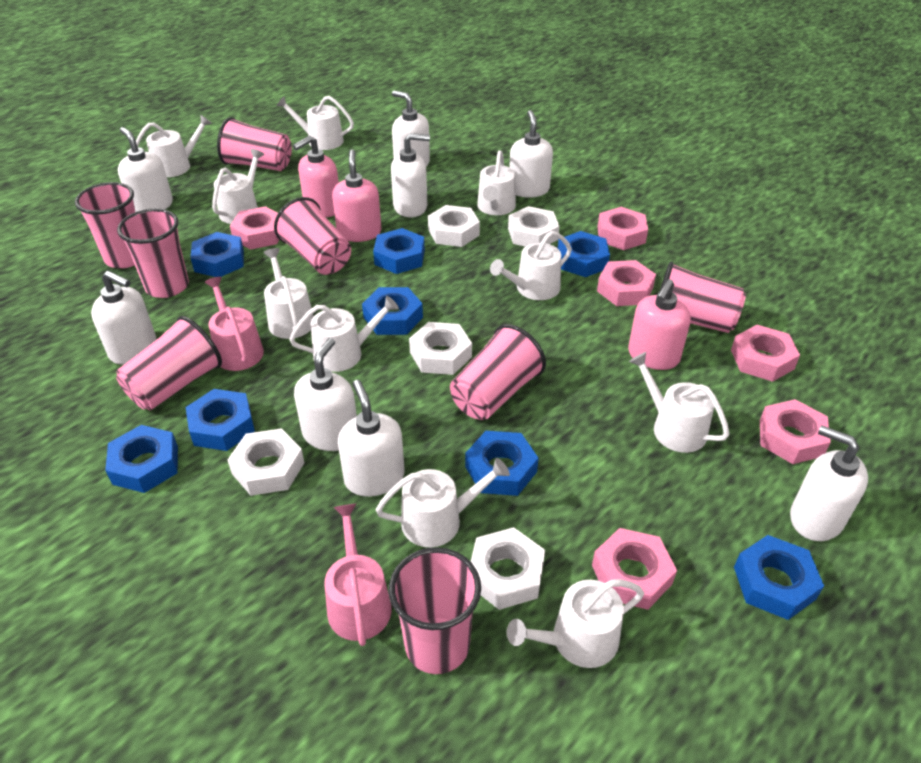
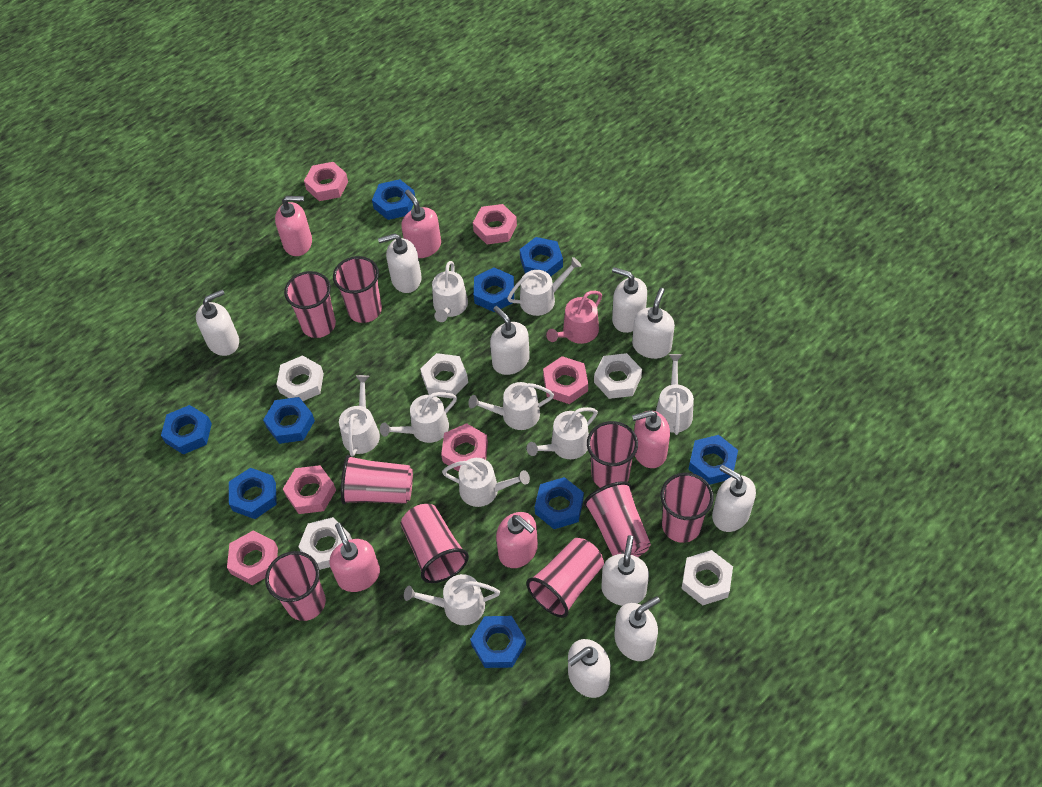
blue nut: 8 -> 9
pink cup: 8 -> 9
pink soap dispenser: 3 -> 5
pink watering can: 2 -> 1
white soap dispenser: 8 -> 9
white watering can: 10 -> 9

